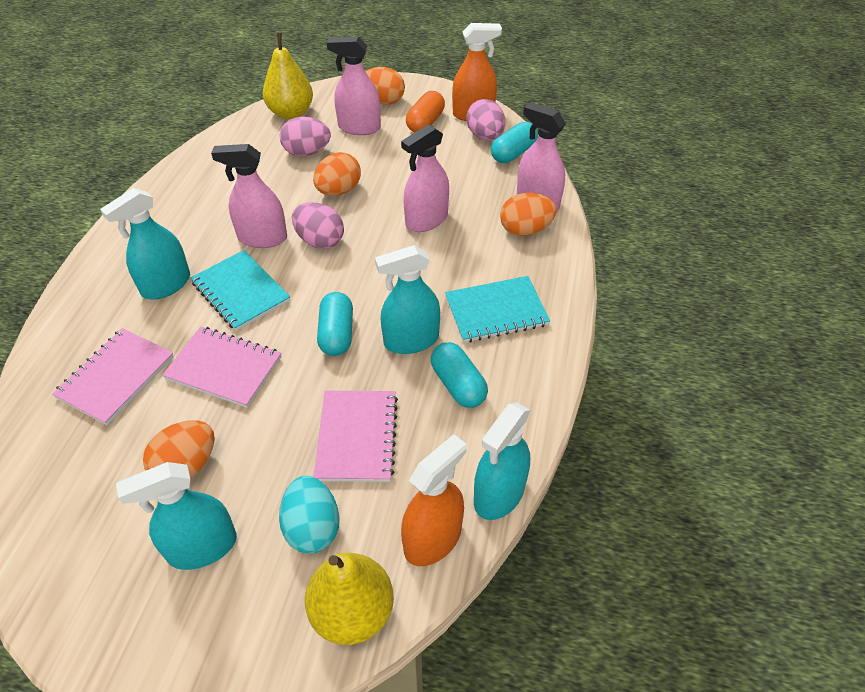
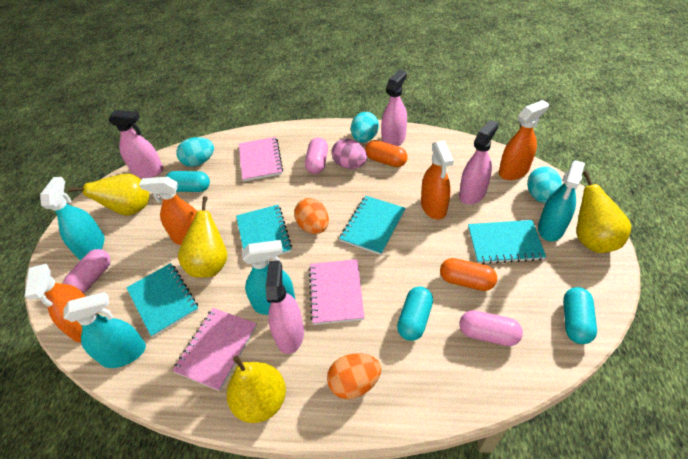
orange capsule: 1 -> 2
orange egg: 4 -> 2
orange spray bottle: 2 -> 4
pink capsule: 0 -> 3
pink egg: 3 -> 1
turquoise egg: 1 -> 3
turquoise notebook: 2 -> 4
yellow pear: 2 -> 4

